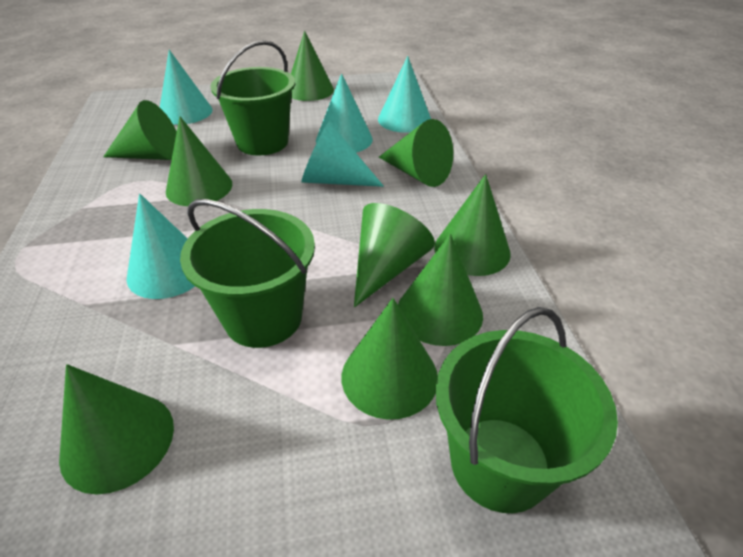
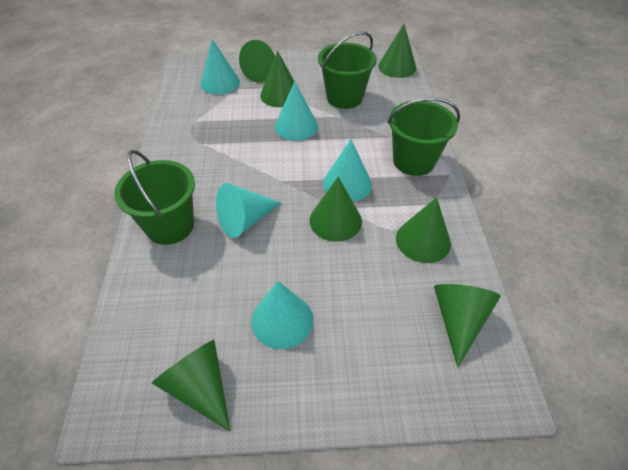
green cone: 9 -> 7

